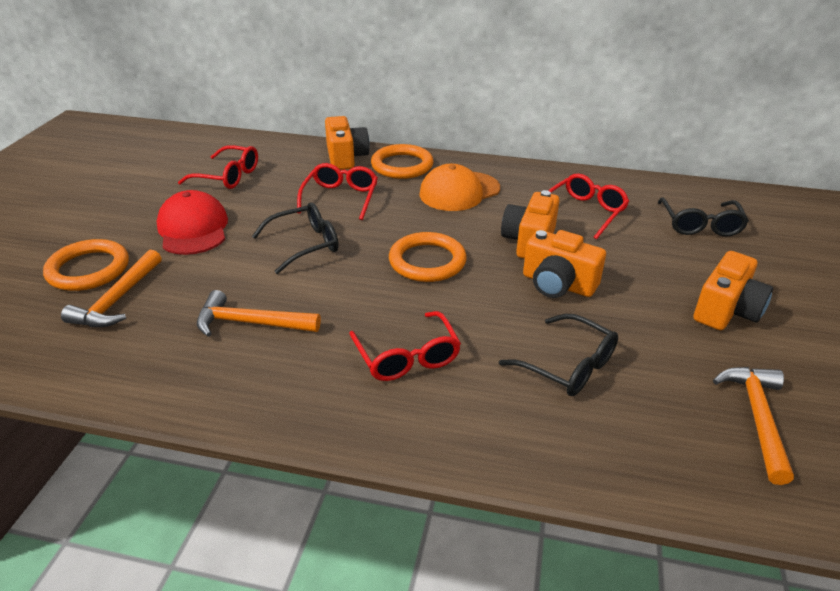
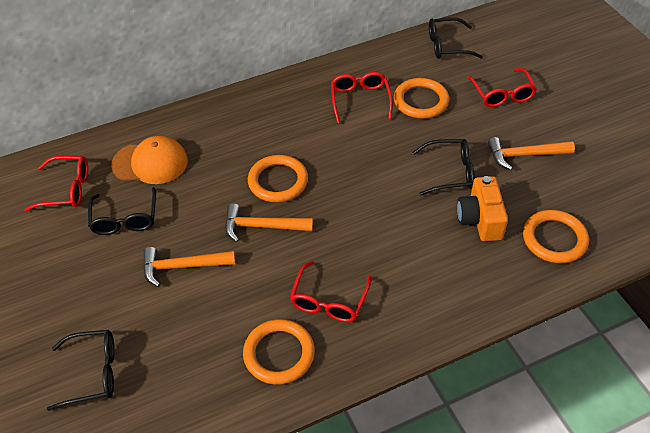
black glasses: 3 -> 4
orange camera: 4 -> 1
orange ring: 3 -> 4
red cap: 1 -> 0

